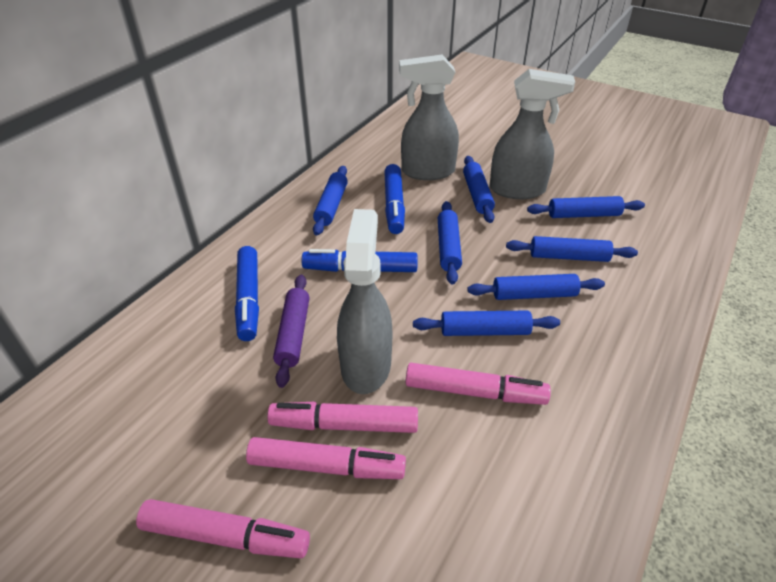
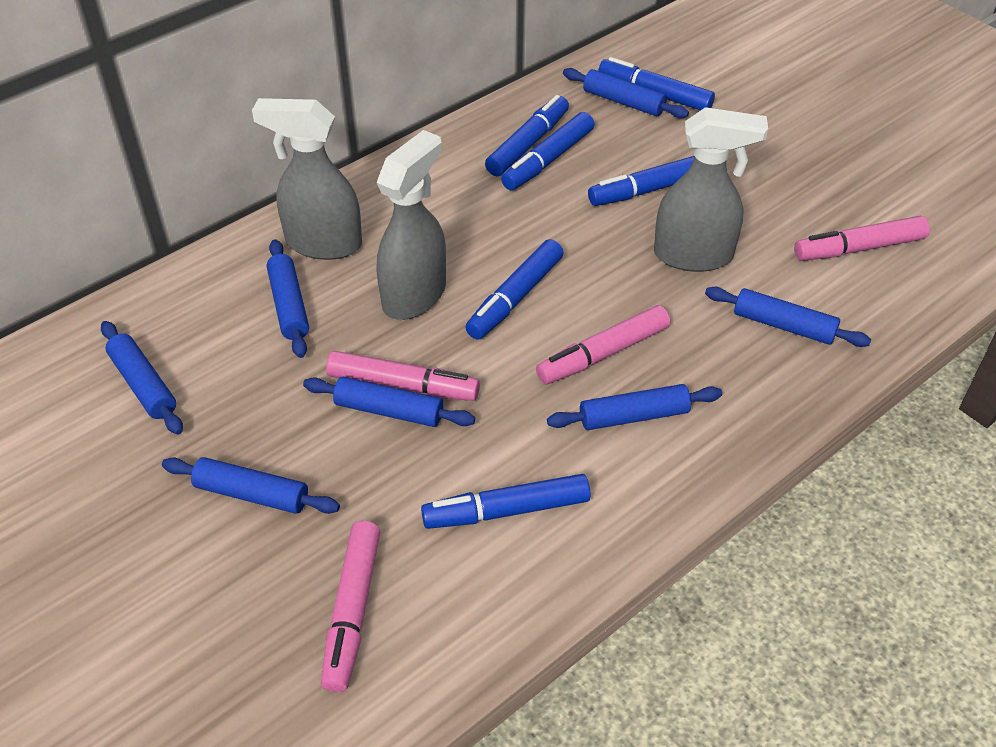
blue marker: 3 -> 6
purple rolling pin: 1 -> 0

